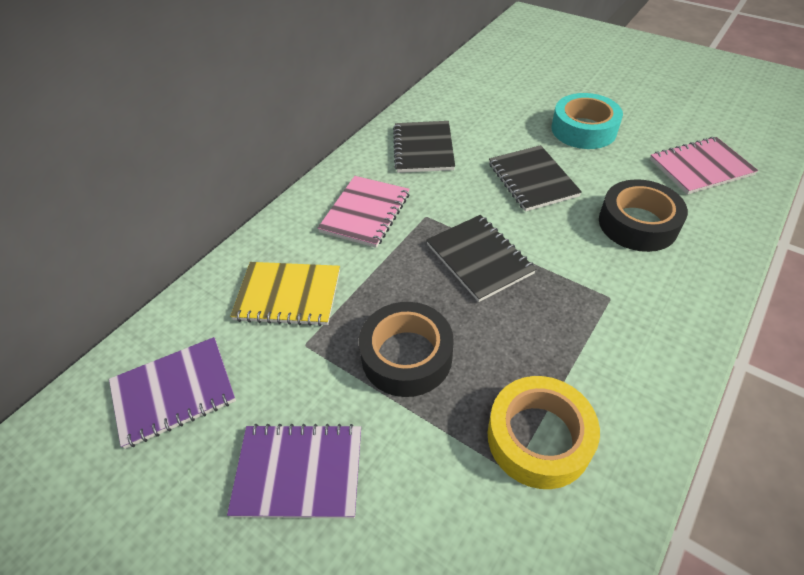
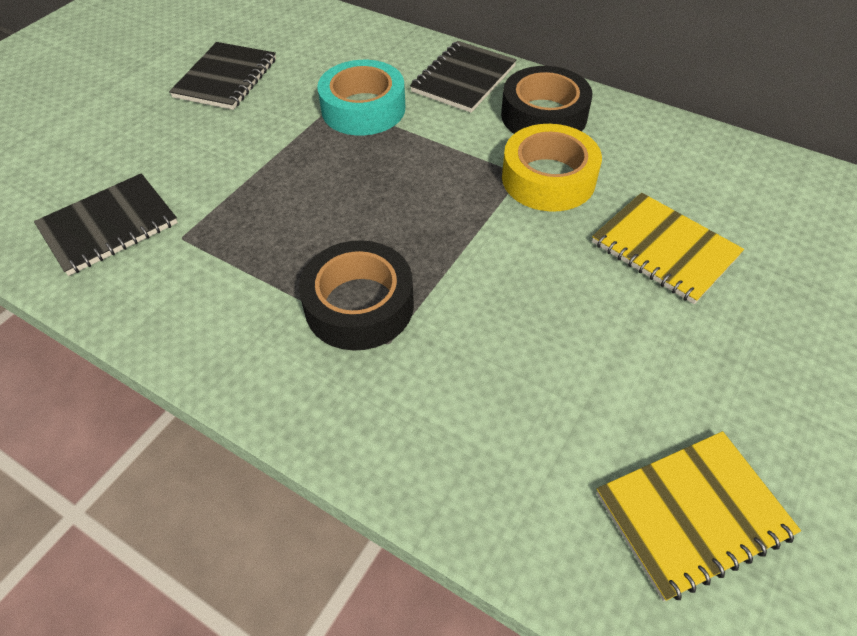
pink notebook: 2 -> 0
purple notebook: 2 -> 0
yellow notebook: 1 -> 2

